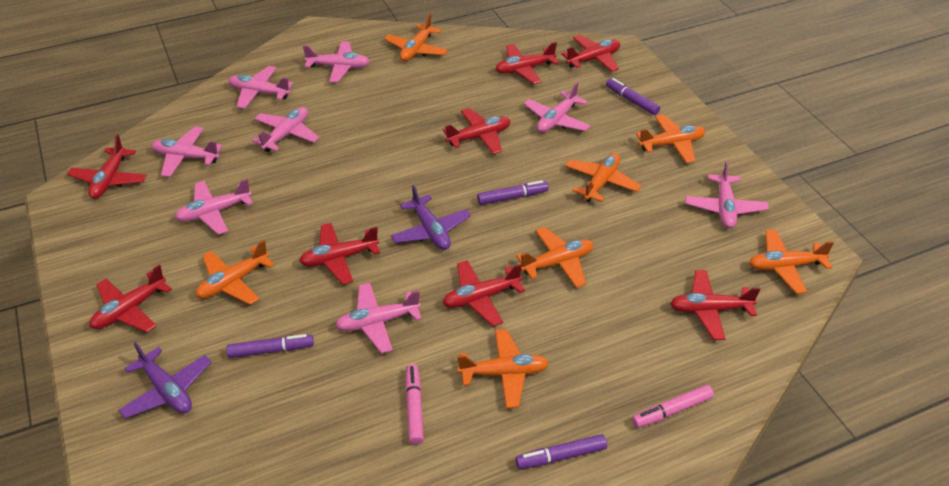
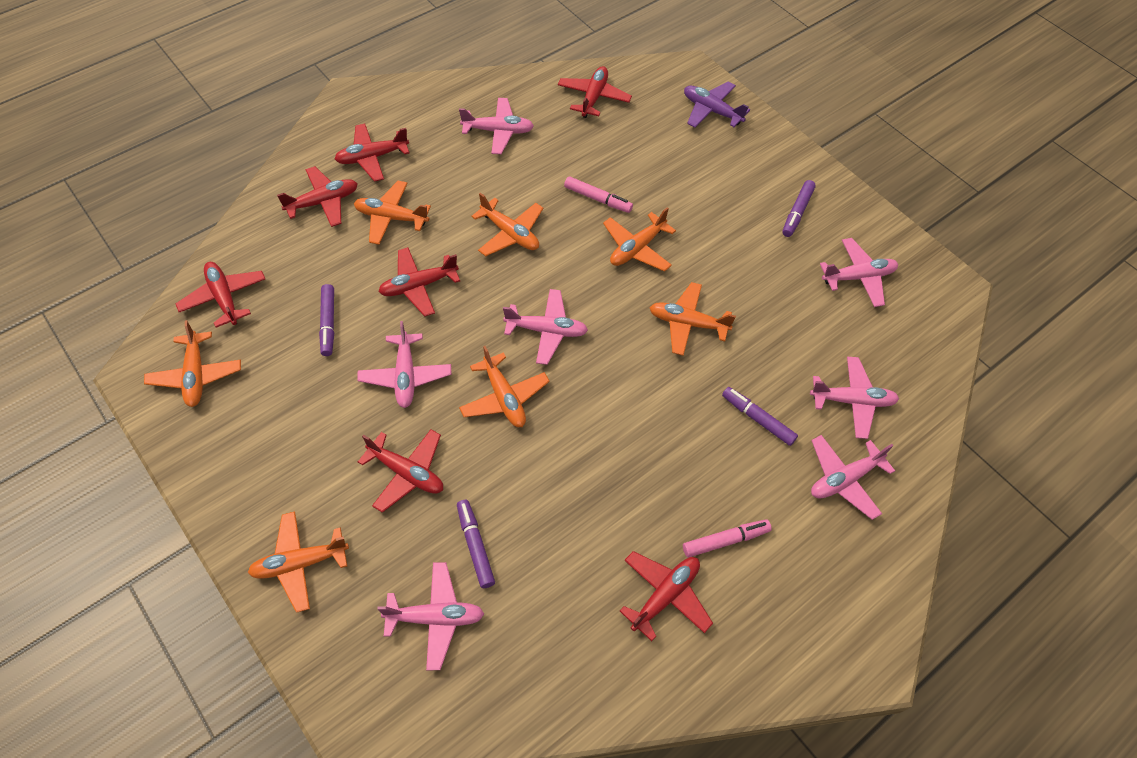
pink plane: 8 -> 7
purple plane: 2 -> 1
red plane: 8 -> 7

